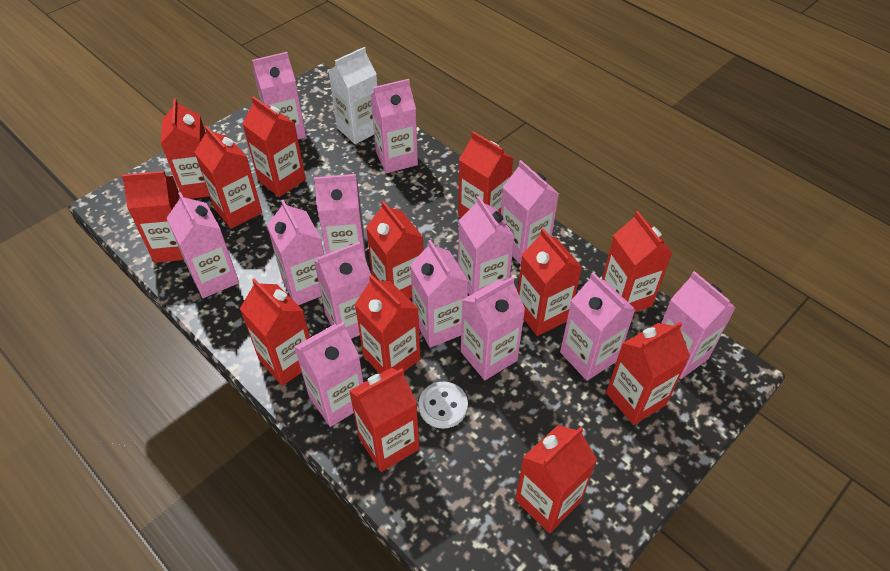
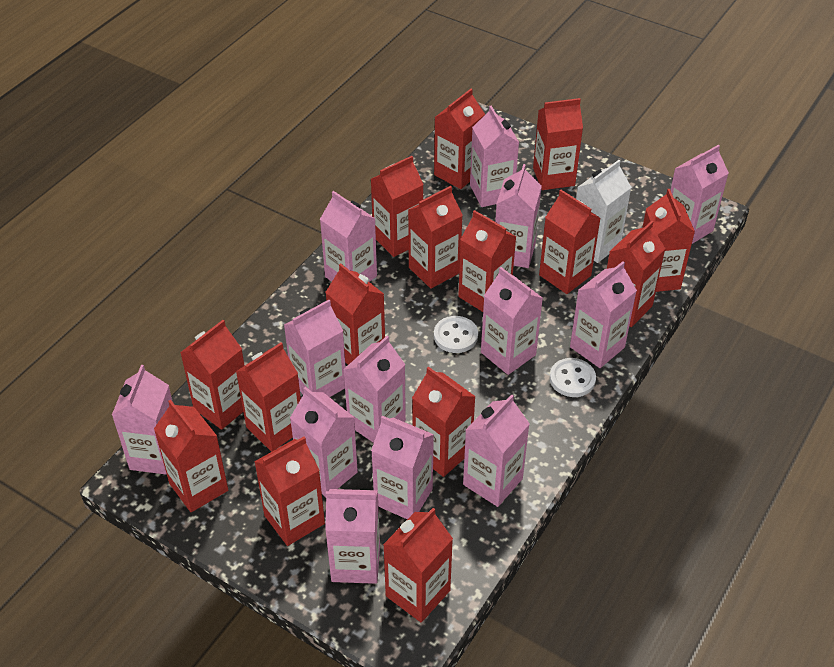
red carton: 13 -> 15
white button: 1 -> 2

